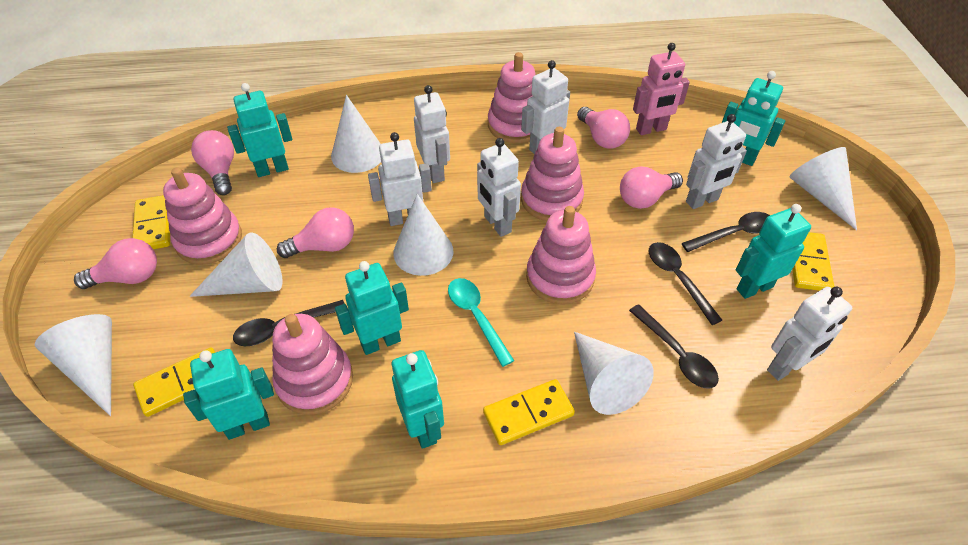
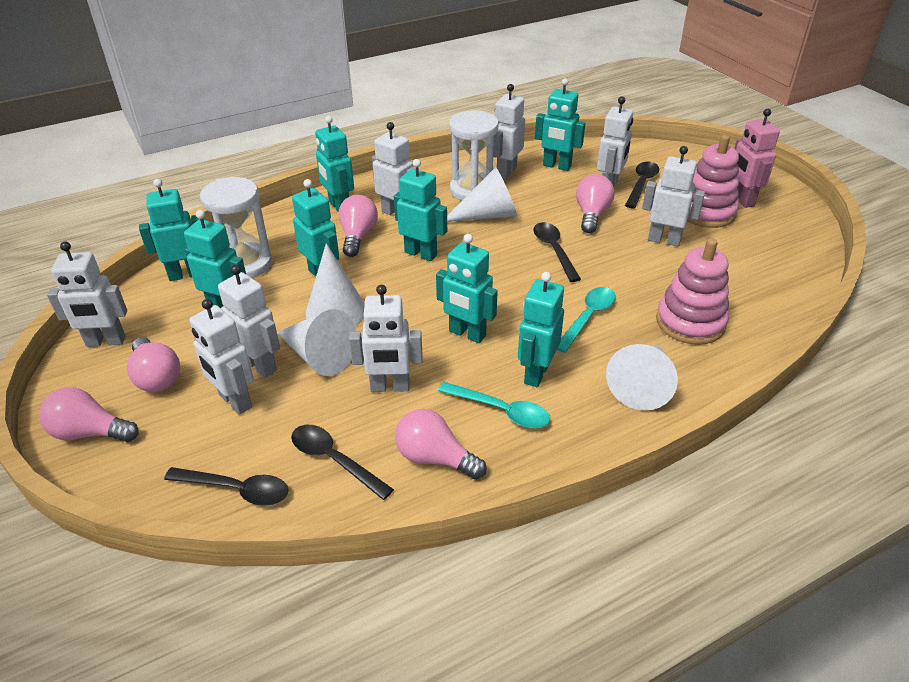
pink stacking toy: 5 -> 2
turquoise robot: 6 -> 8
turquoise spoon: 1 -> 2
white cone: 6 -> 4
white hourglass: 0 -> 2
white robot: 6 -> 8
yellow domino: 4 -> 0

